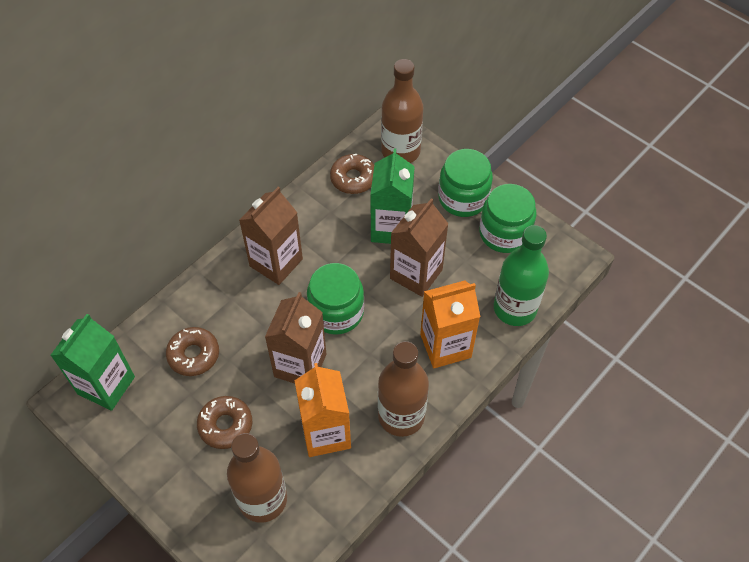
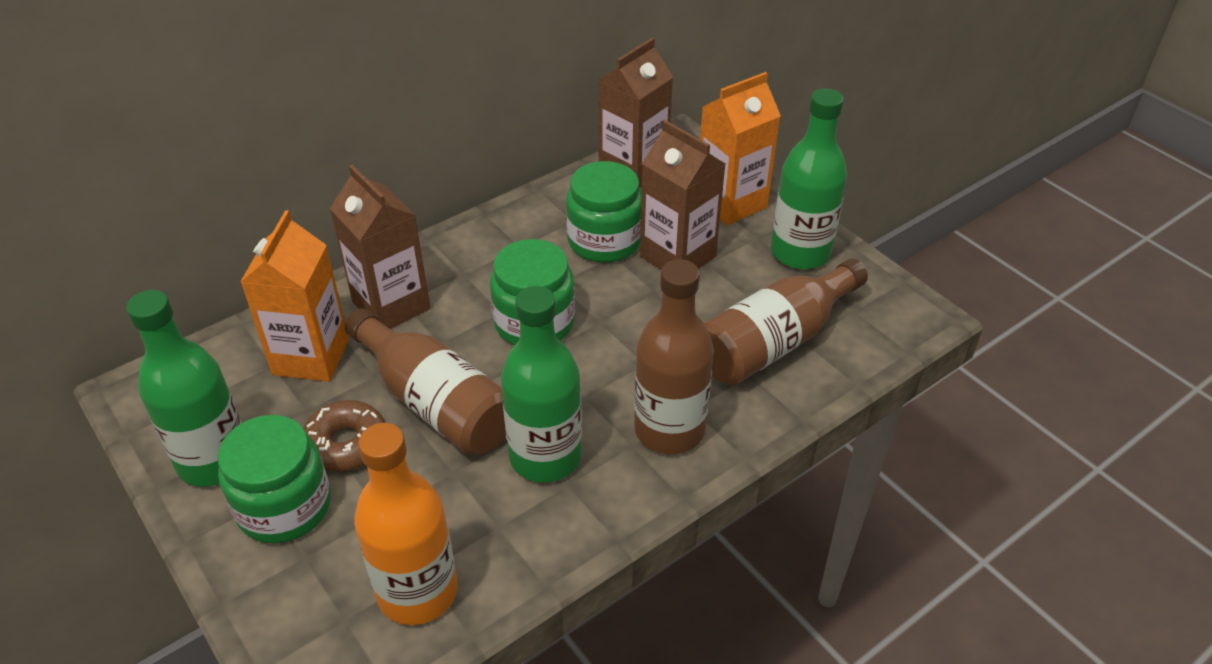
brown donut: 3 -> 1
green bottle: 1 -> 3
green carton: 2 -> 0
orange bottle: 0 -> 1

